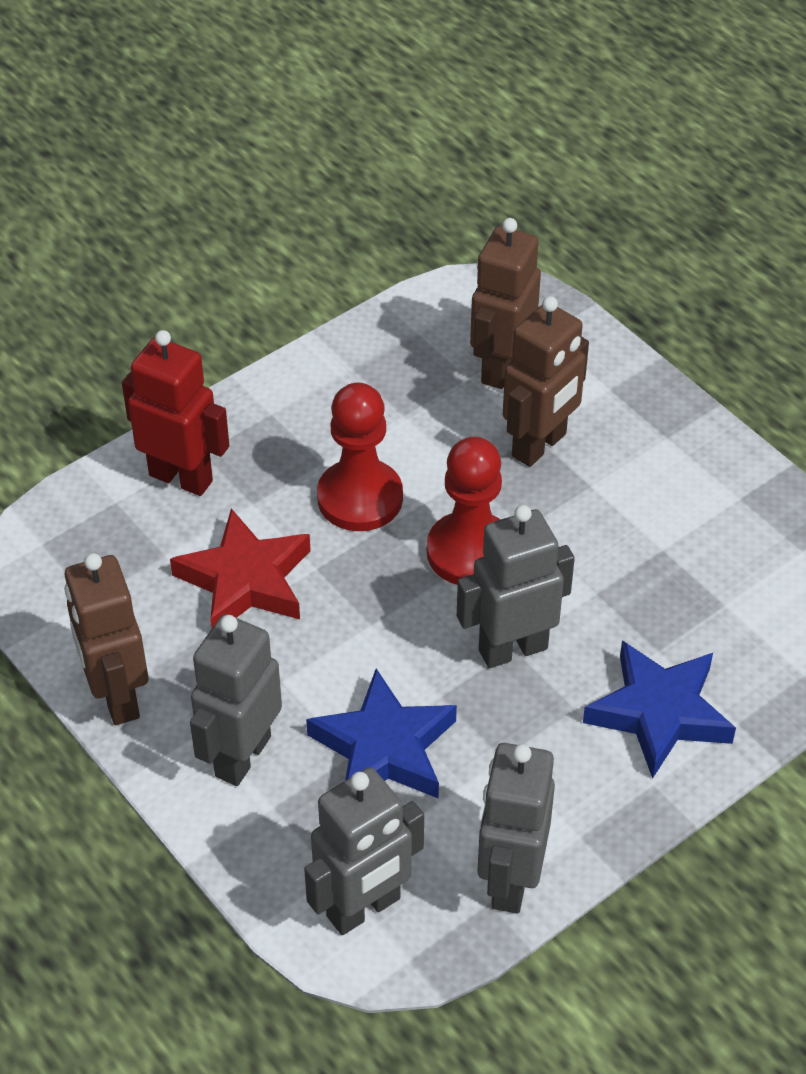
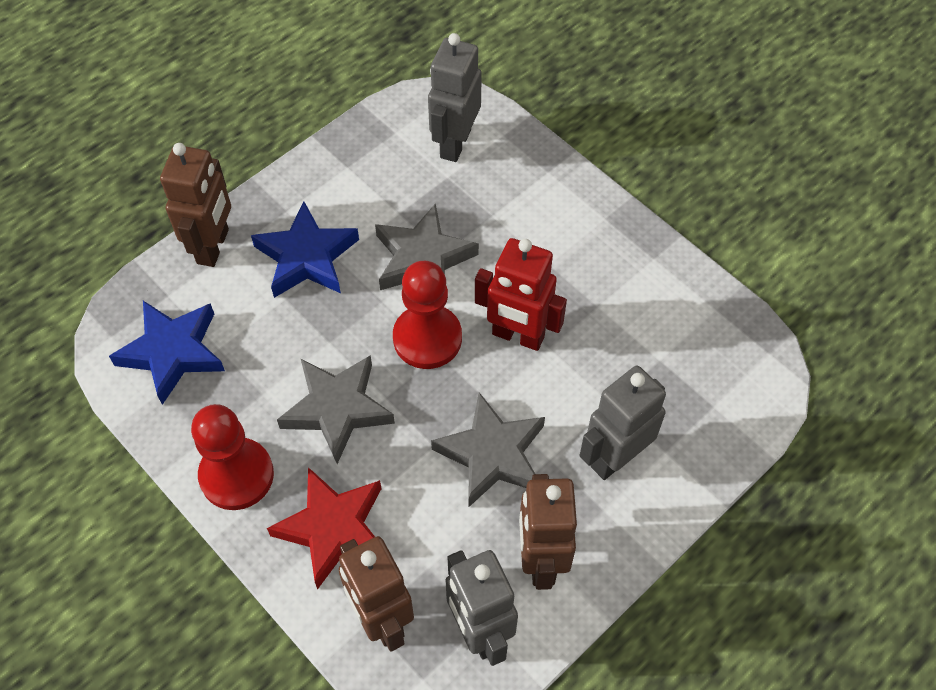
grey robot: 4 -> 3
grey star: 0 -> 3

